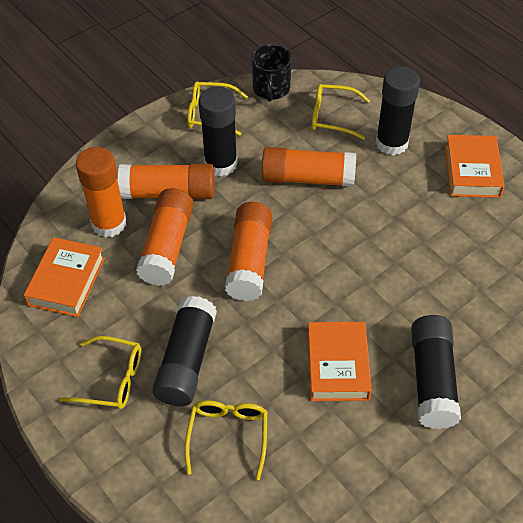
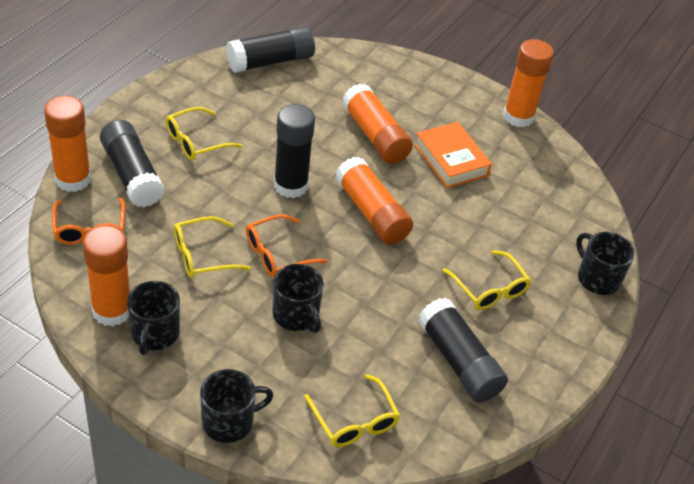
black mug: 1 -> 4
orange book: 3 -> 1
orange glasses: 0 -> 2

